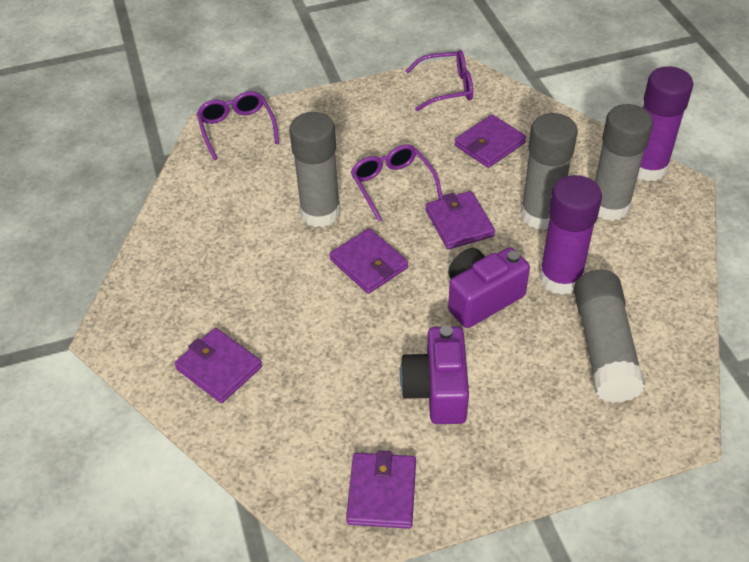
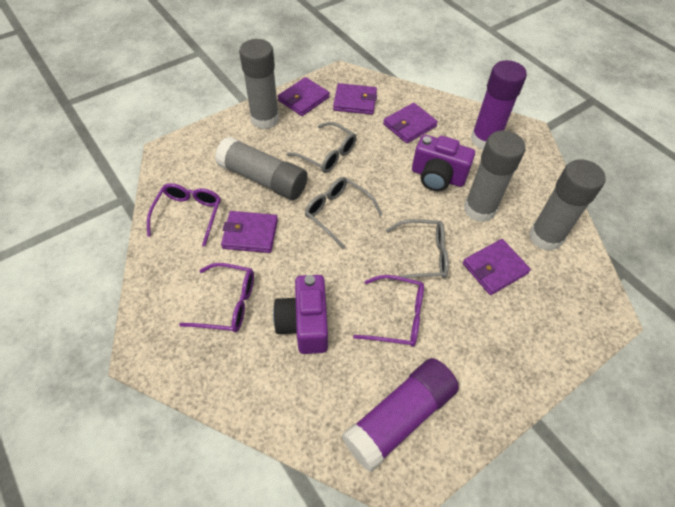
grey glasses: 0 -> 3

